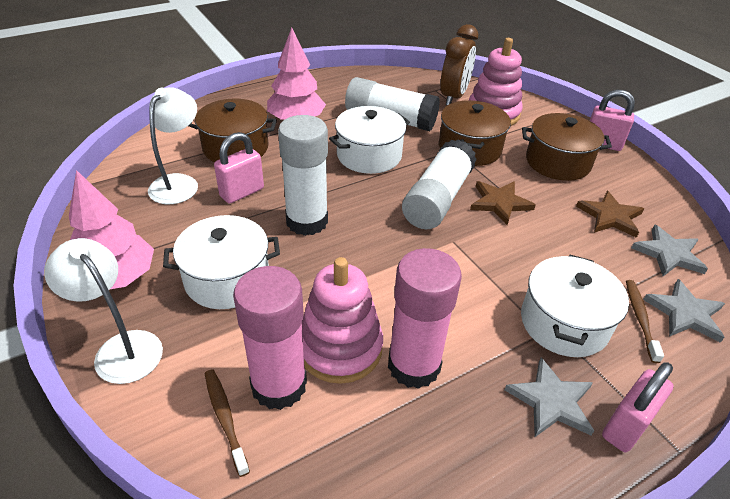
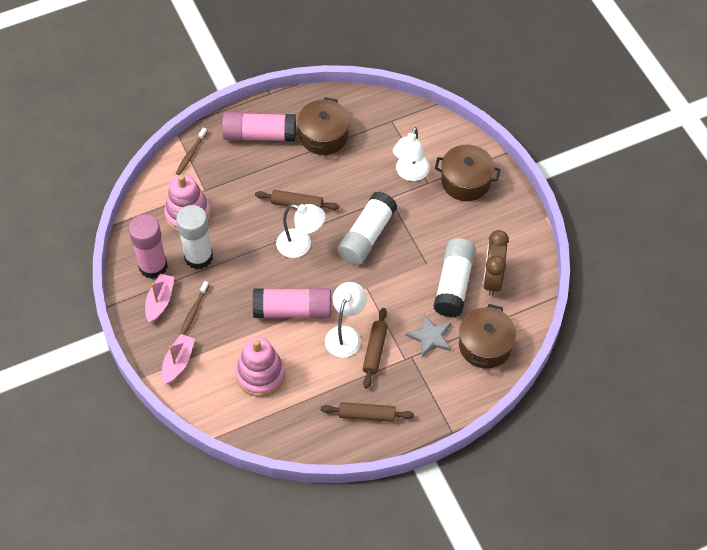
brown rolling pin: 0 -> 3
brown star: 2 -> 0
grey star: 3 -> 1
pink boat: 0 -> 2
pink glue stick: 2 -> 3
pink padlock: 3 -> 0
pink tree: 2 -> 0
white lamp: 2 -> 3
white pot: 3 -> 0

